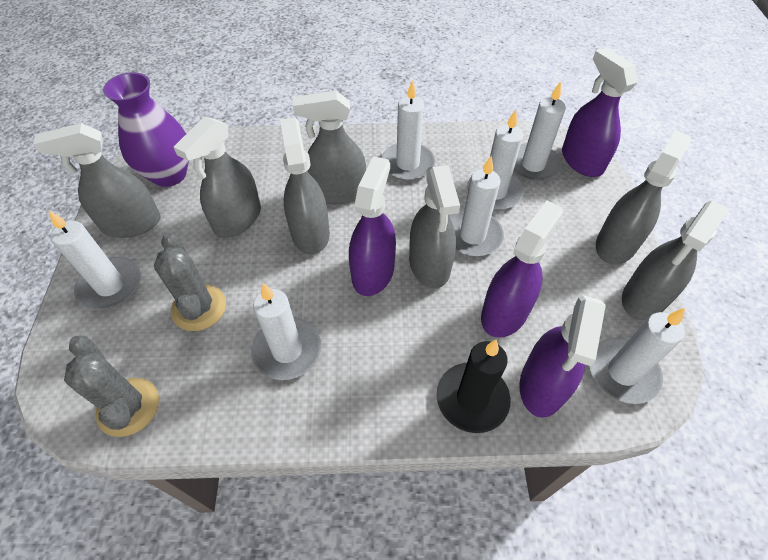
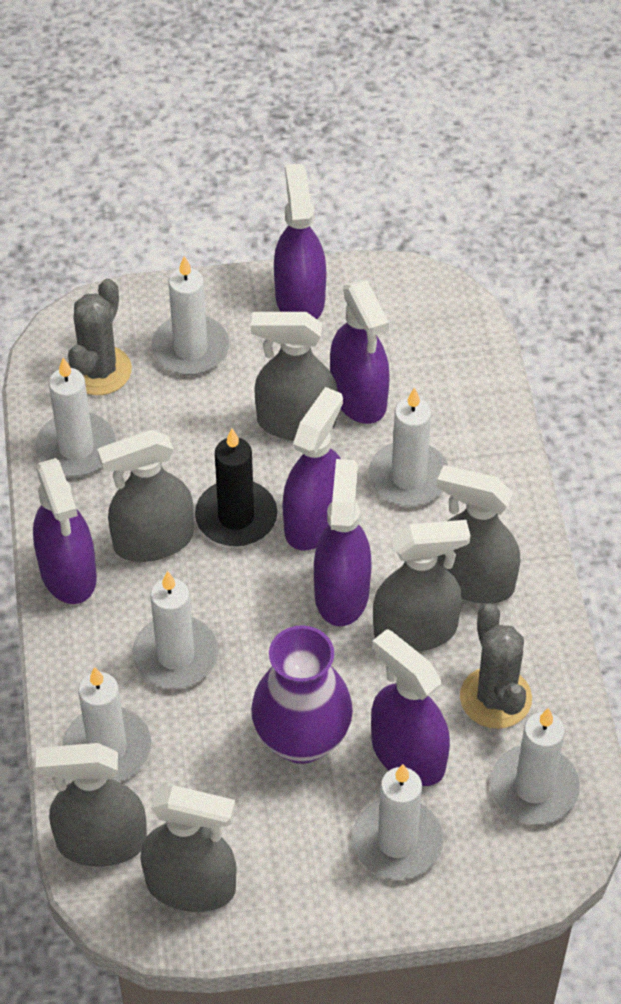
grey spray bottle: 7 -> 6
purple spray bottle: 4 -> 6

